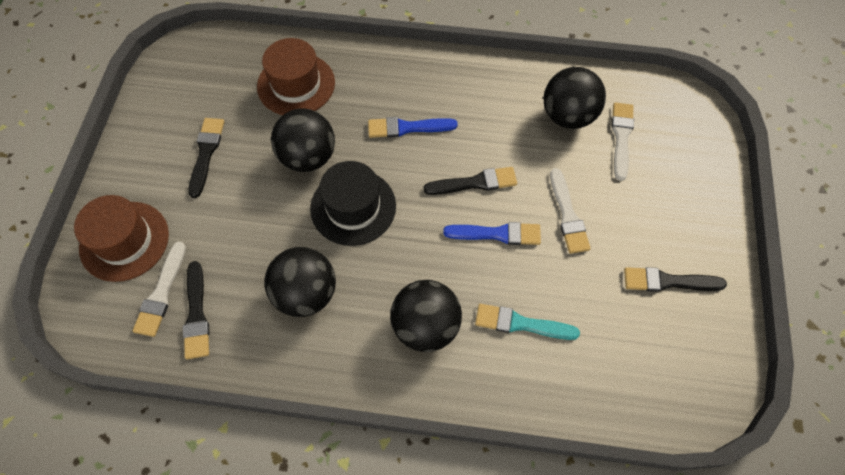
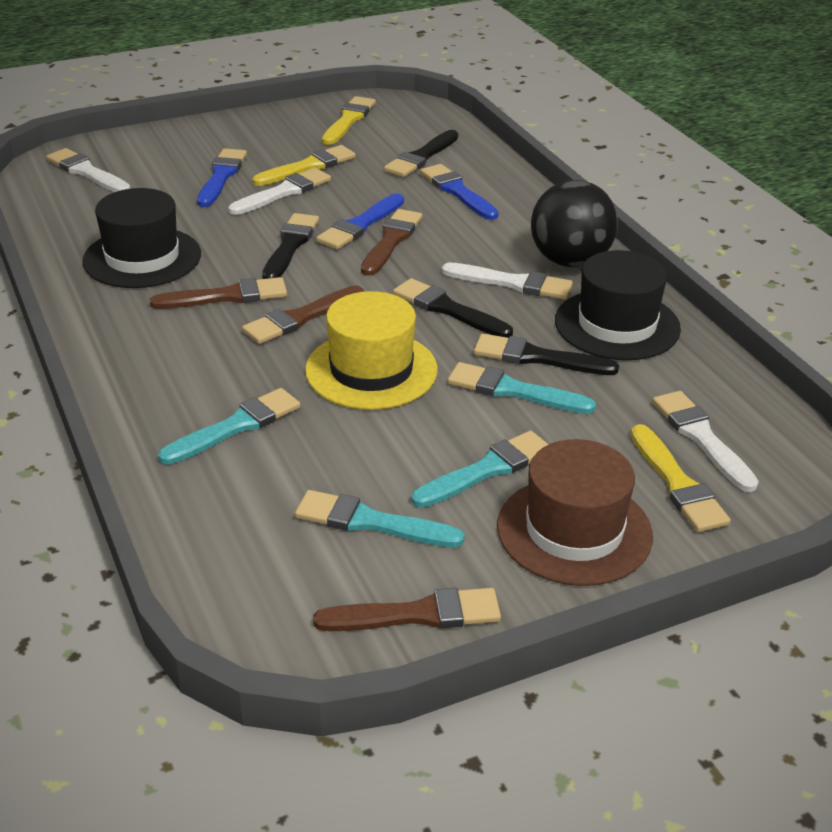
black ball: 4 -> 1
black hat: 1 -> 2
blue brush: 2 -> 3
brown brush: 0 -> 4
brown hat: 2 -> 1
turquoise brush: 1 -> 4
white brush: 3 -> 4
yellow brush: 0 -> 3
yellow hat: 0 -> 1

